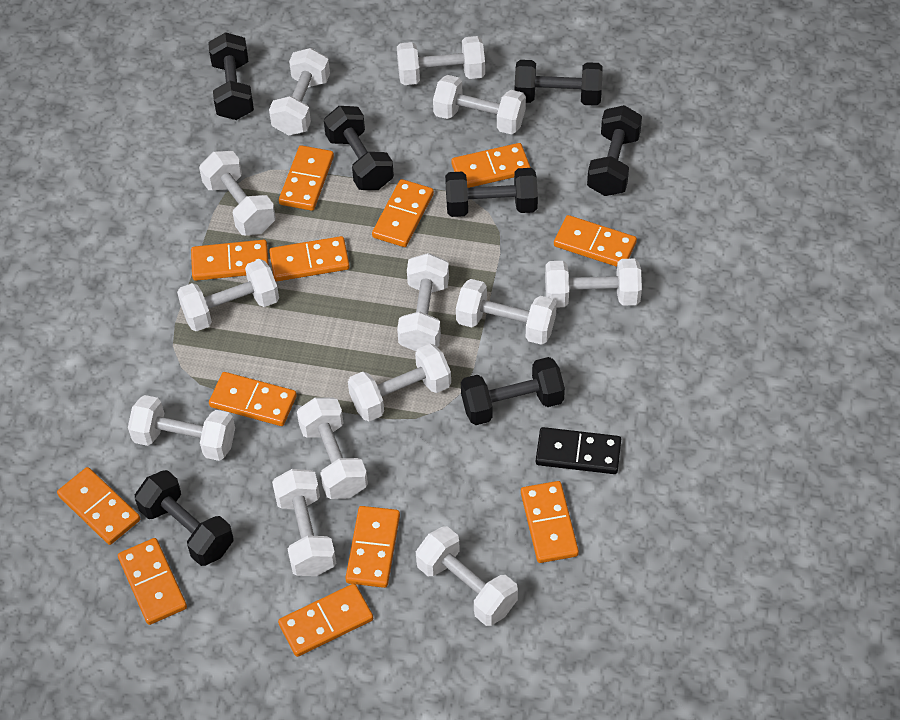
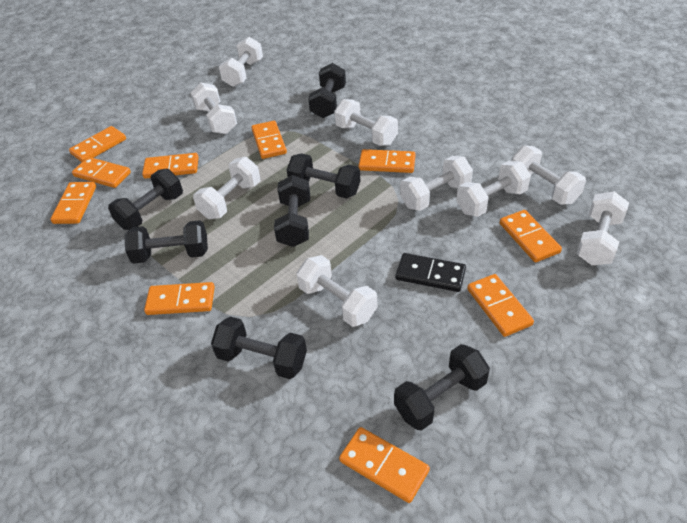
orange domino: 12 -> 10
white dumbbell: 13 -> 9

